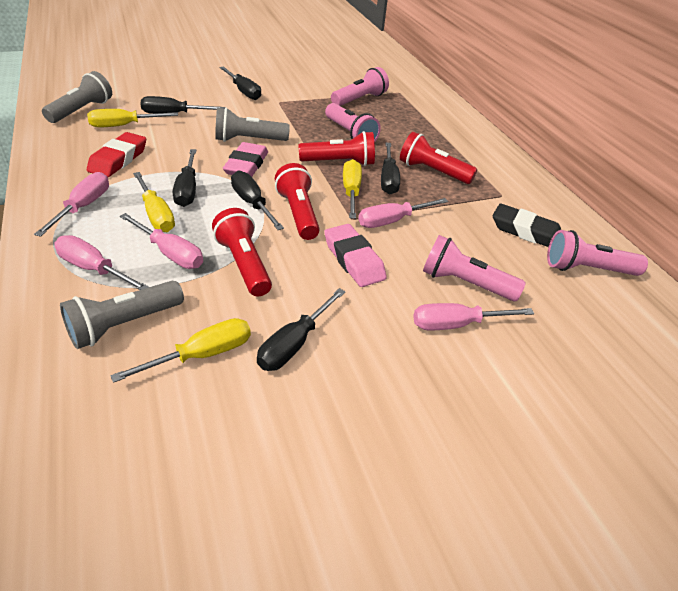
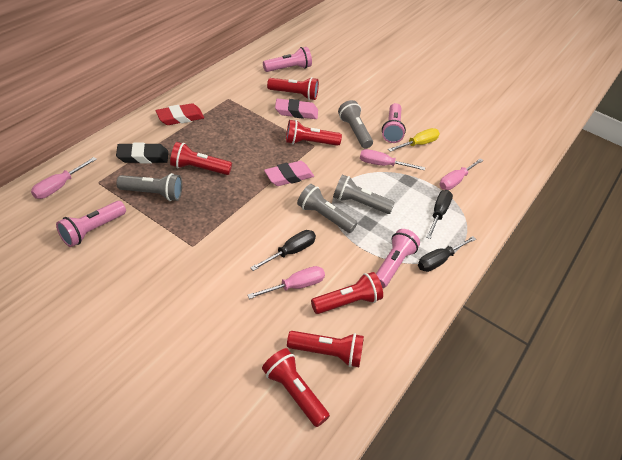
black screwdriver: 6 -> 3
grey flashlight: 3 -> 4
pink screwdriver: 5 -> 4
red flashlight: 4 -> 6
yellow screwdriver: 4 -> 1

